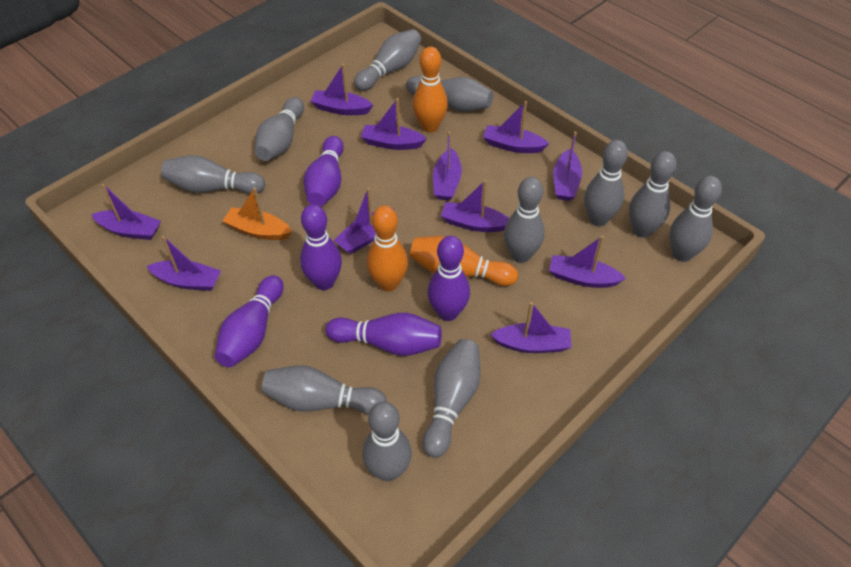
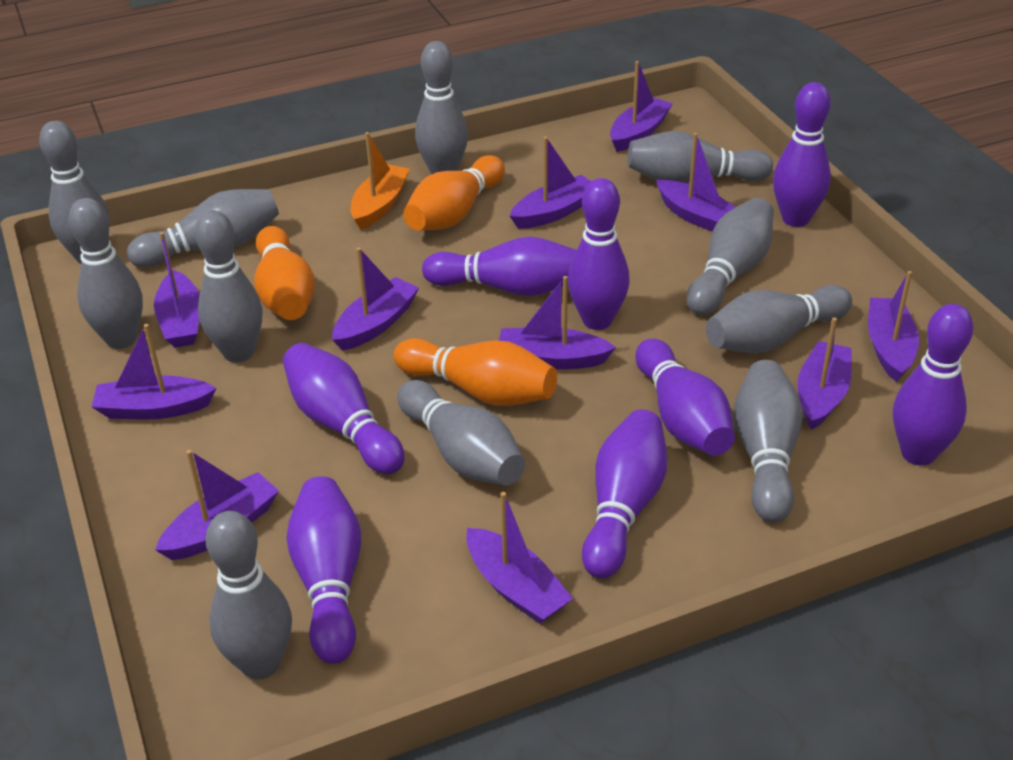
purple bowling pin: 5 -> 8

